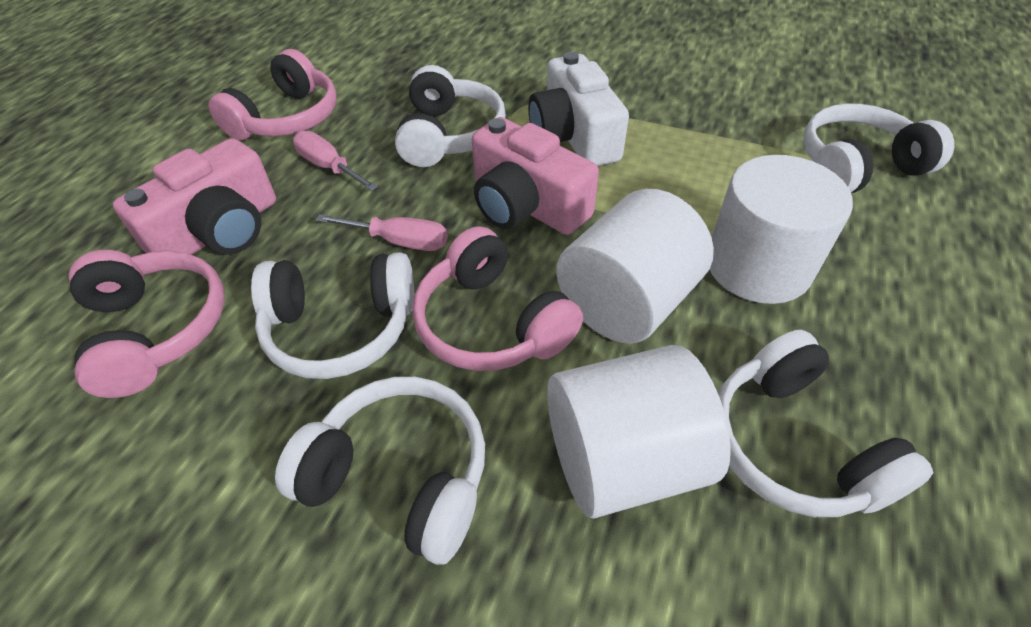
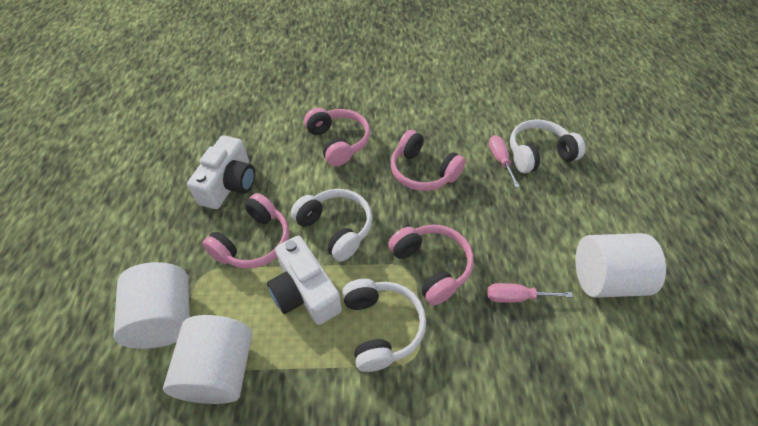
pink camera: 2 -> 0
pink headphones: 3 -> 4
white camera: 1 -> 2
white headphones: 5 -> 3

